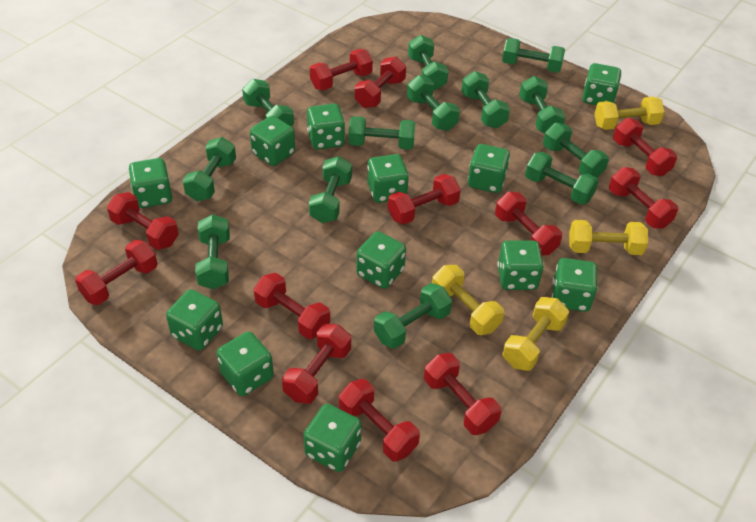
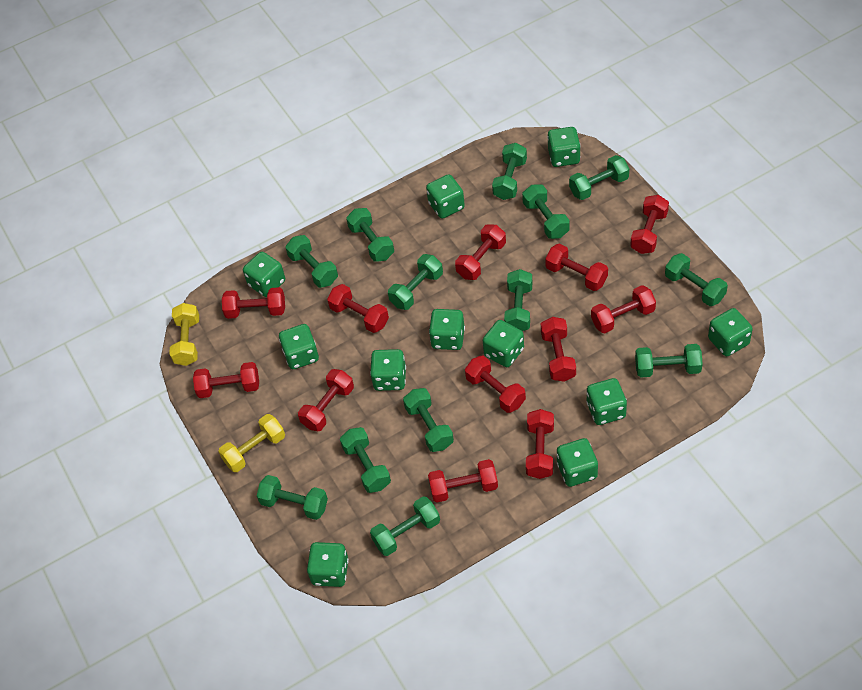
green dice: 12 -> 11
yellow dumbbell: 4 -> 2

